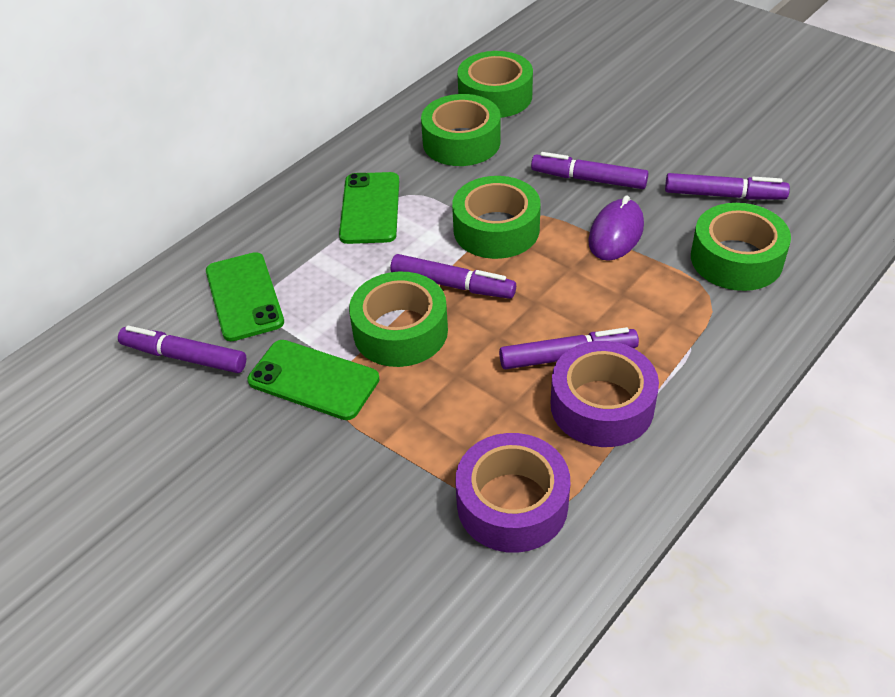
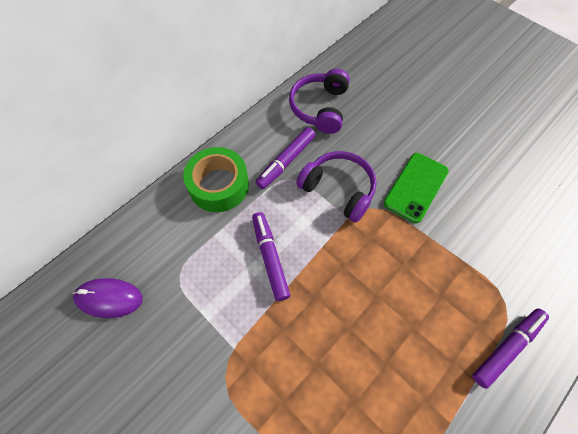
green phone: 3 -> 1
green tape: 5 -> 1
purple headphones: 0 -> 2
purple marker: 5 -> 3
purple tape: 2 -> 0

